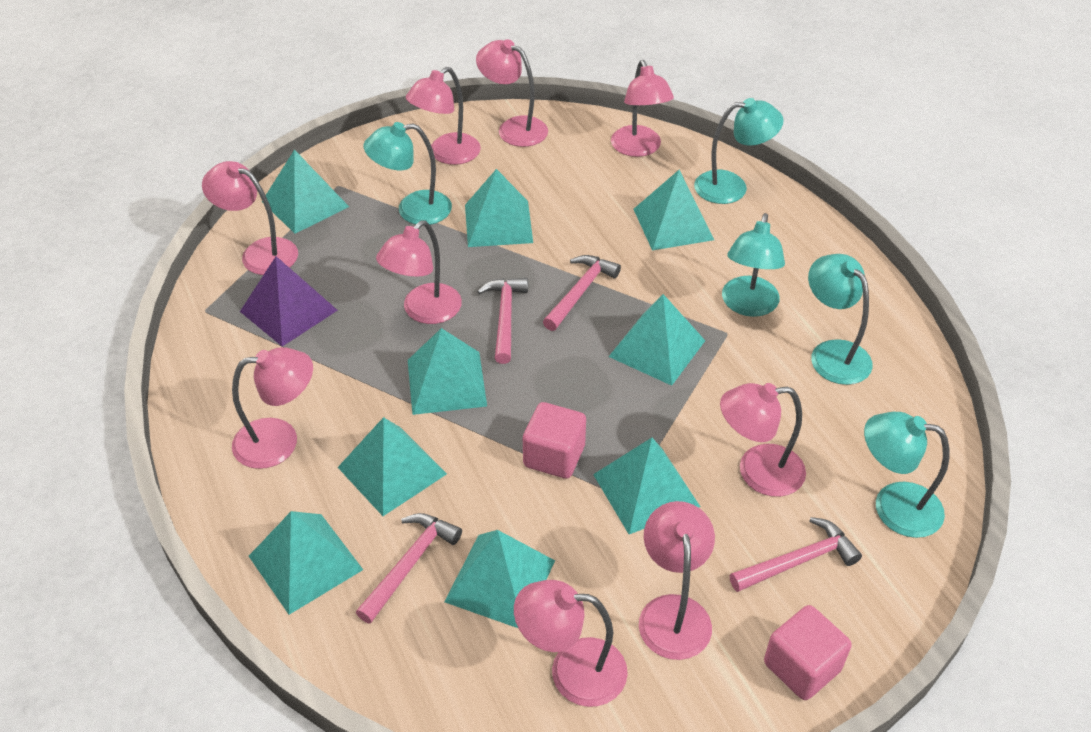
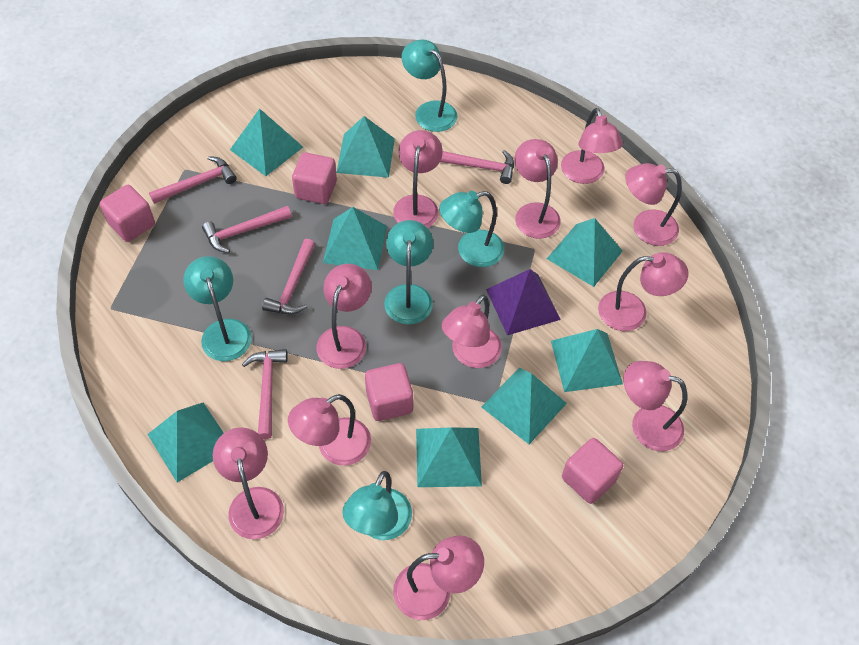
pink cube: 2 -> 4
pink hammer: 4 -> 5
pink lamp: 9 -> 11
turquoise pyramid: 9 -> 8

